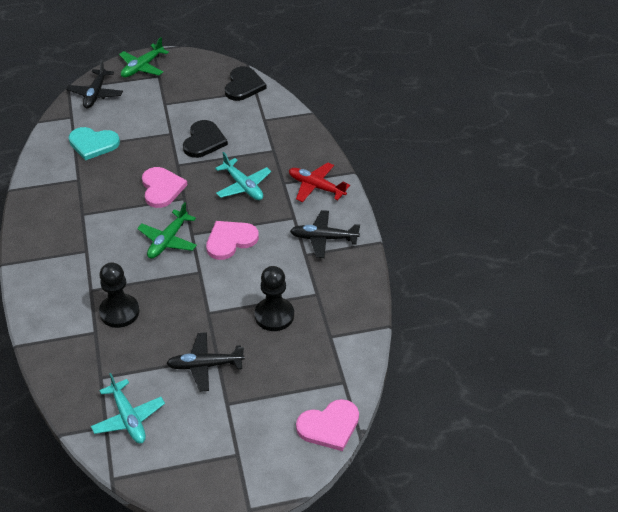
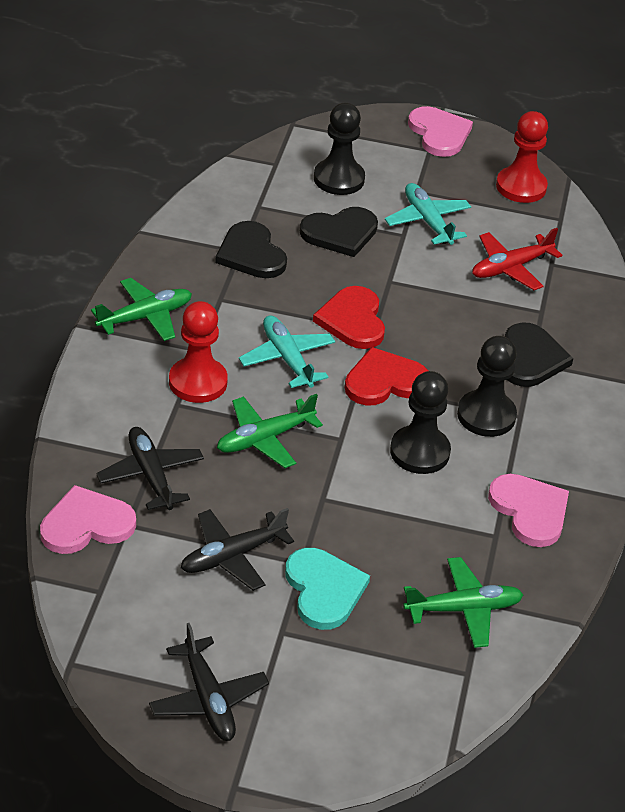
black heart: 2 -> 3
black pawn: 2 -> 3
green plane: 2 -> 3
red heart: 0 -> 2
red pawn: 0 -> 2

